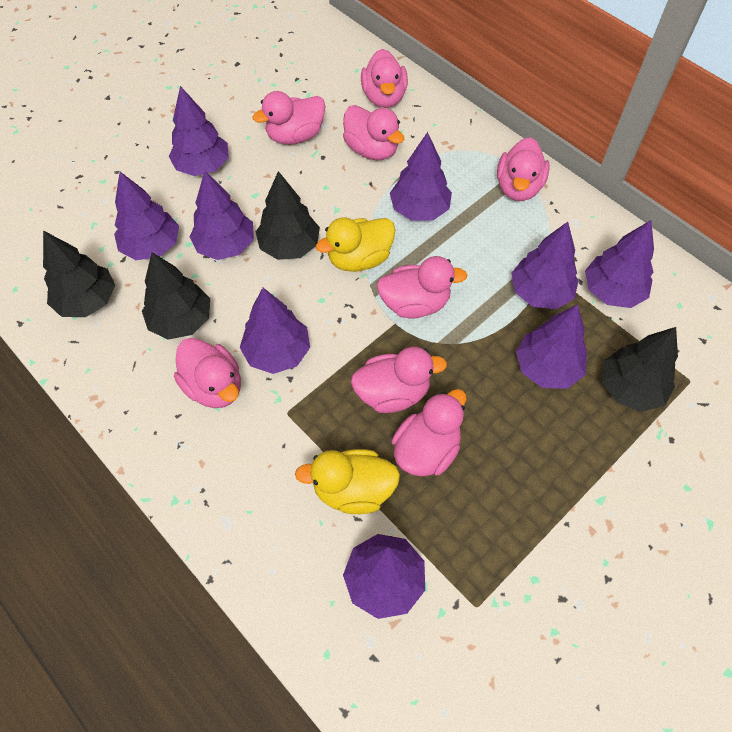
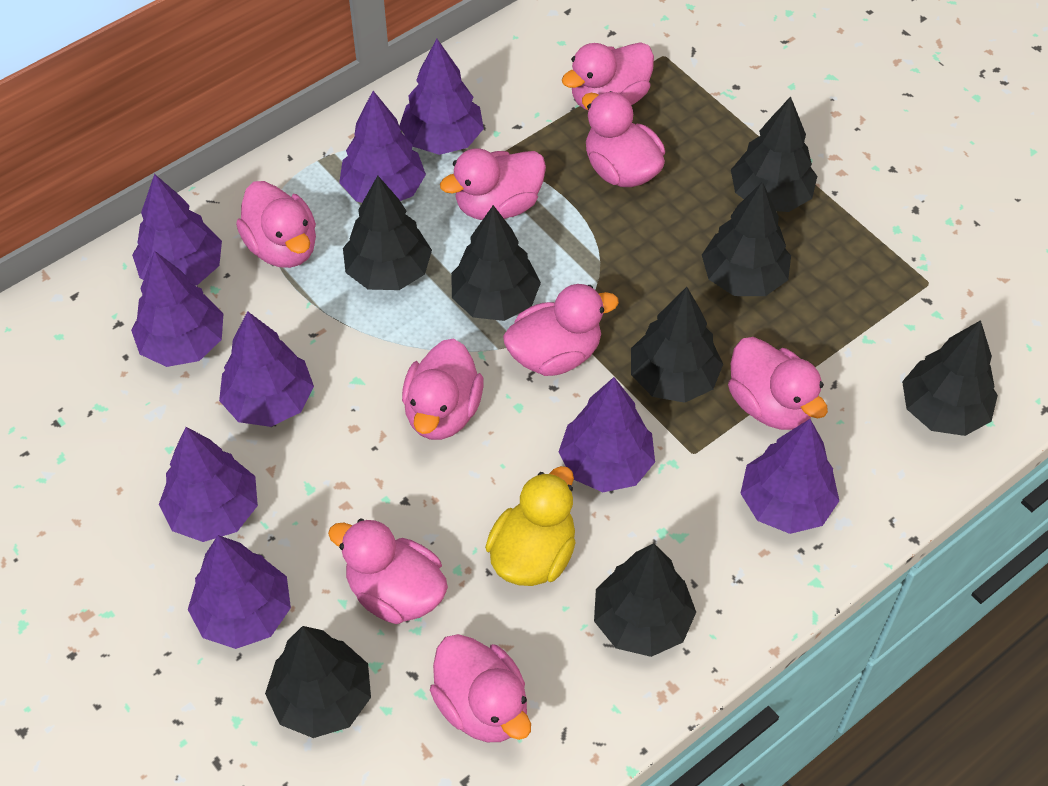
black tree: 4 -> 8
pink duck: 8 -> 9
yellow duck: 2 -> 1

